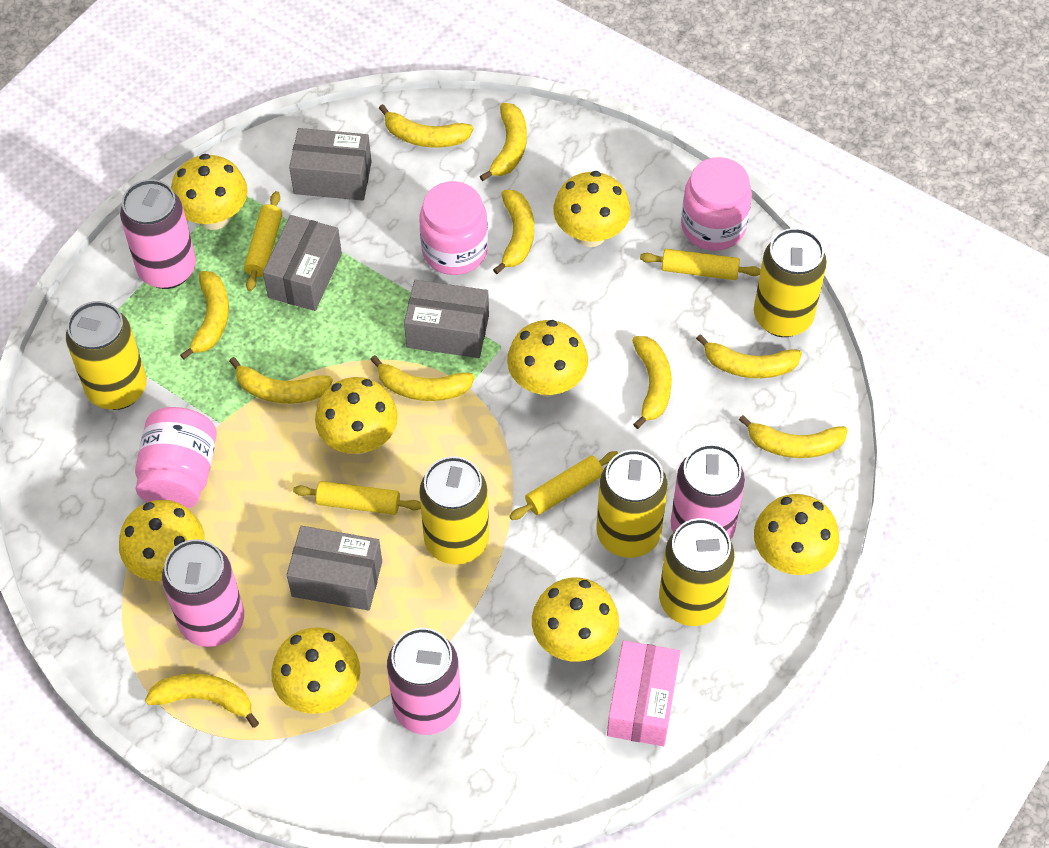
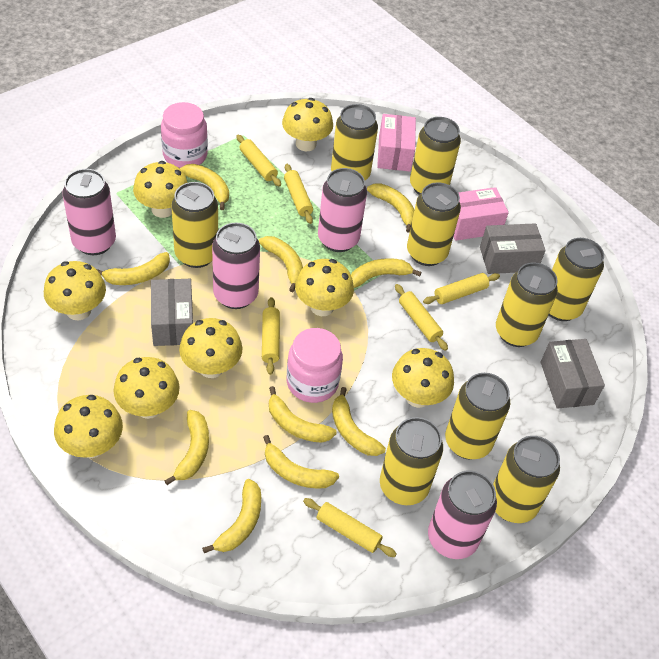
grey box: 4 -> 3
pink box: 1 -> 2
pink jar: 3 -> 2
yellow can: 5 -> 9
yellow rolling pin: 4 -> 6

